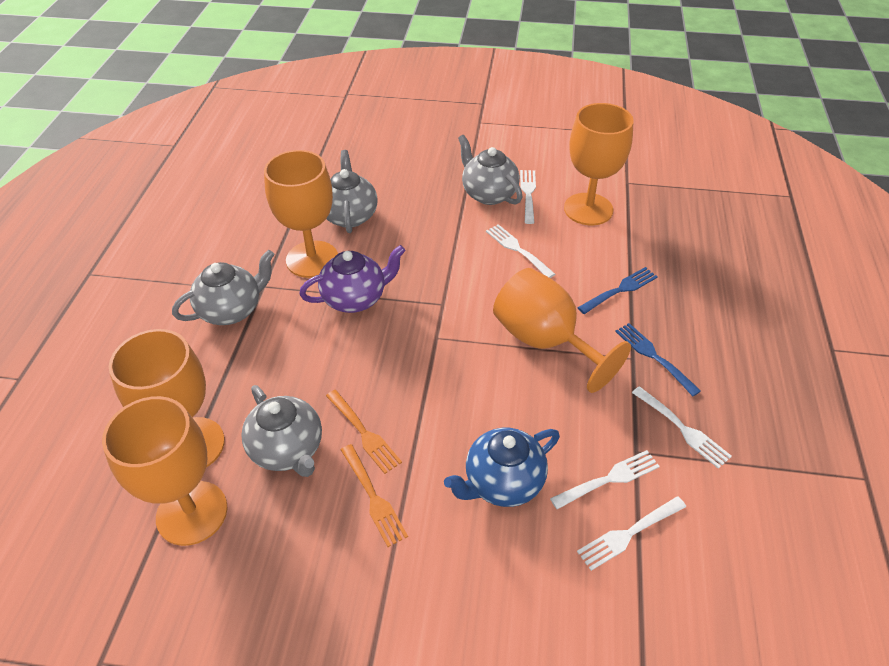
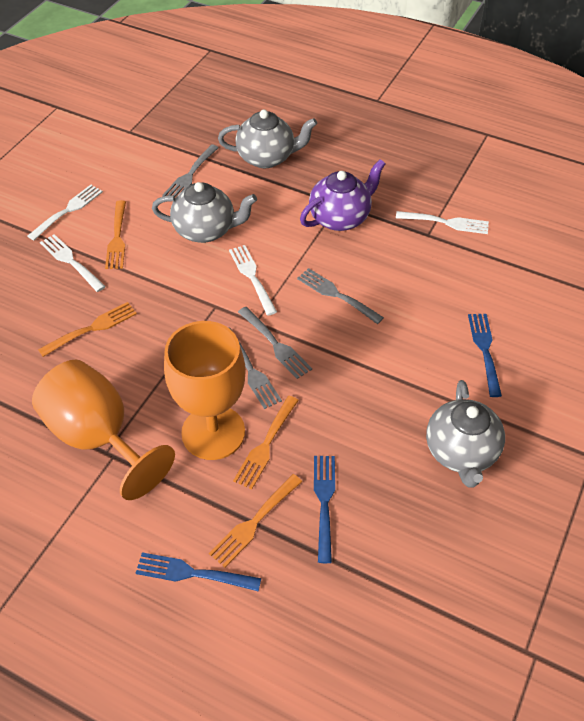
blue fork: 2 -> 3
blue teapot: 1 -> 0
grey fork: 0 -> 4
grey teapot: 4 -> 3
orange fork: 2 -> 4
orange goblet: 5 -> 2
white fork: 5 -> 4

